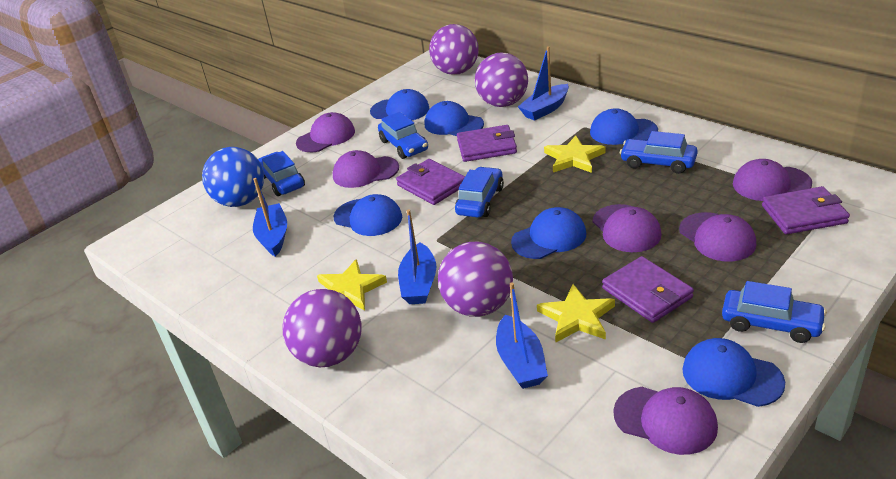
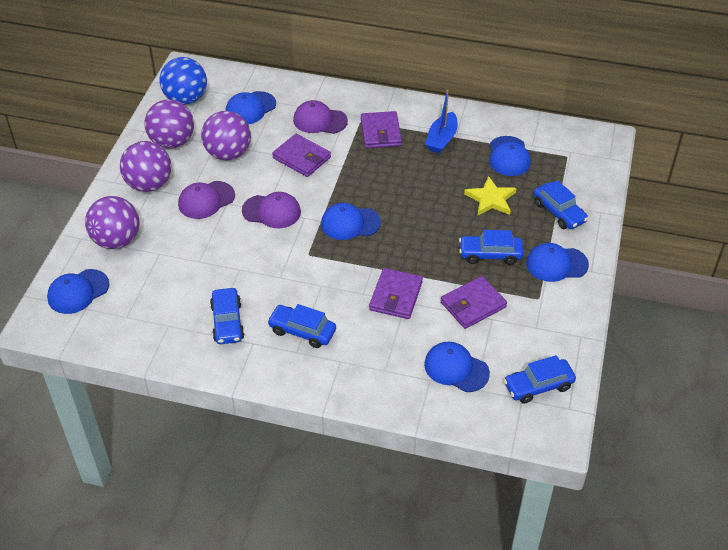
blue boat: 4 -> 1
purple cap: 6 -> 3
yellow star: 3 -> 1

